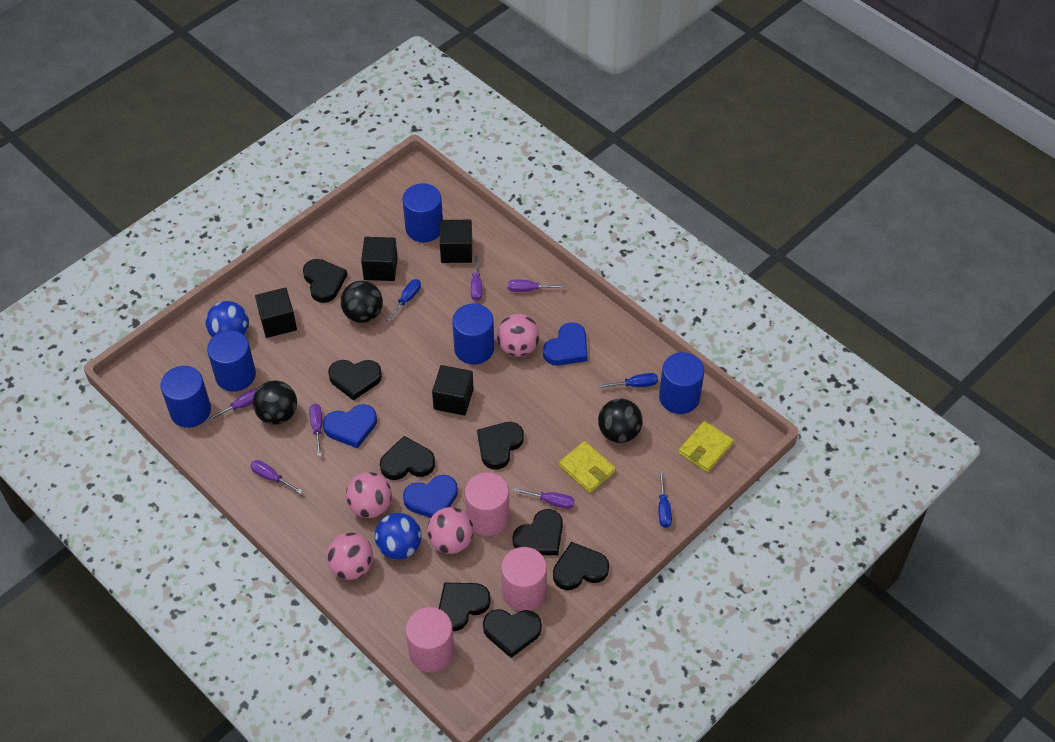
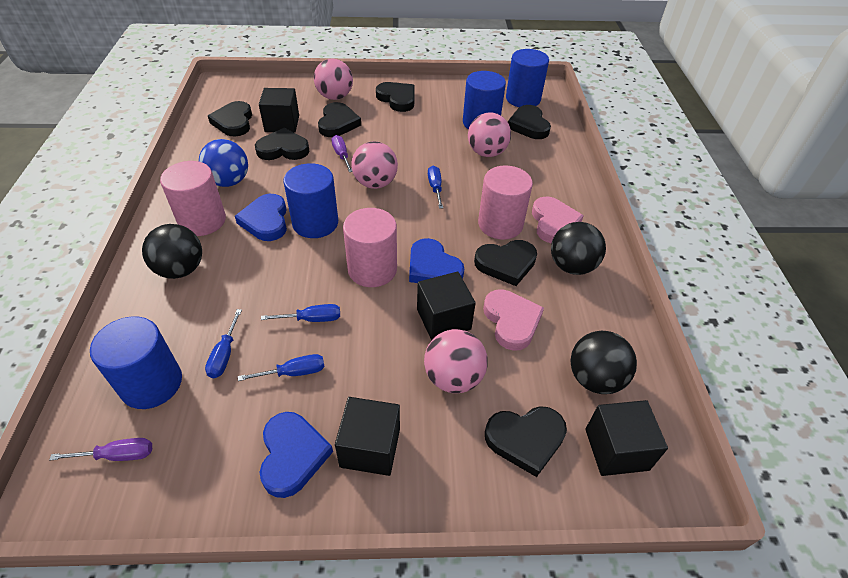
black heart: 8 -> 7
blue ball: 2 -> 1
blue cylinder: 5 -> 4
blue screwdriver: 3 -> 4
pink heart: 0 -> 2
purple screwdriver: 6 -> 2
yellow wallet: 2 -> 0

